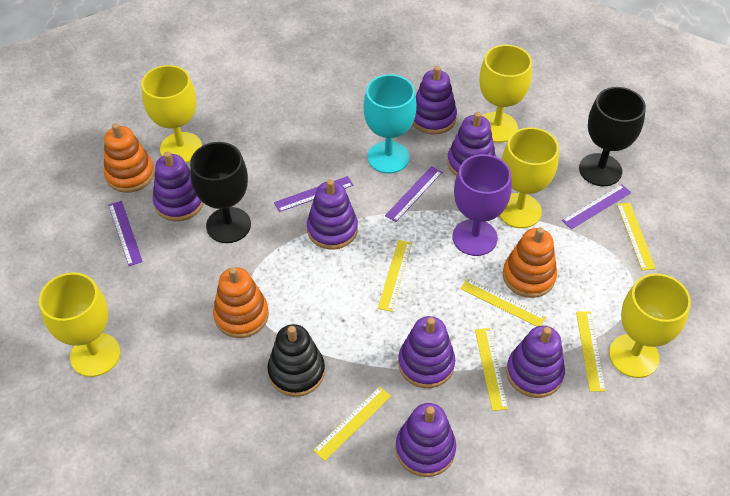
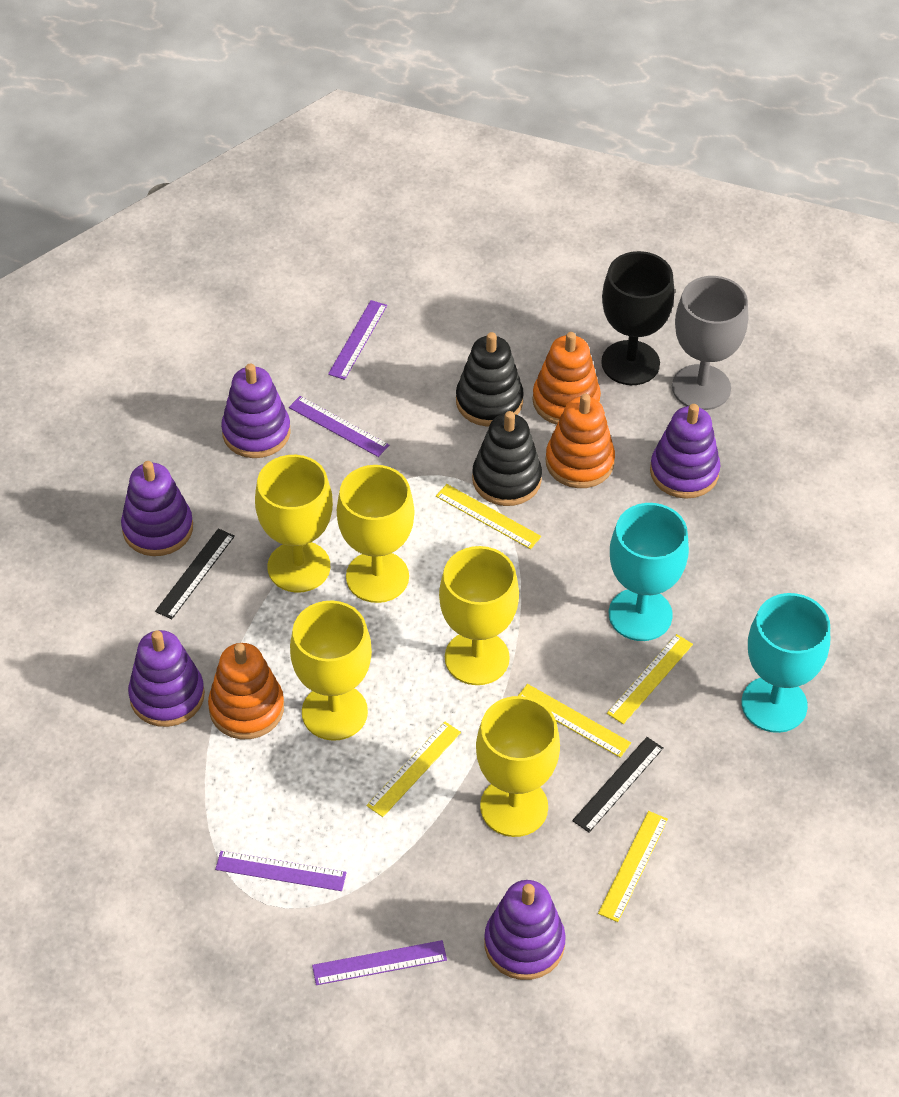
black goblet: 2 -> 1
black ruler: 0 -> 2
black stacking toy: 1 -> 2
grey goblet: 0 -> 1
purple goblet: 1 -> 0
purple stacking toy: 7 -> 5
turquoise goblet: 1 -> 2
yellow ruler: 6 -> 5

